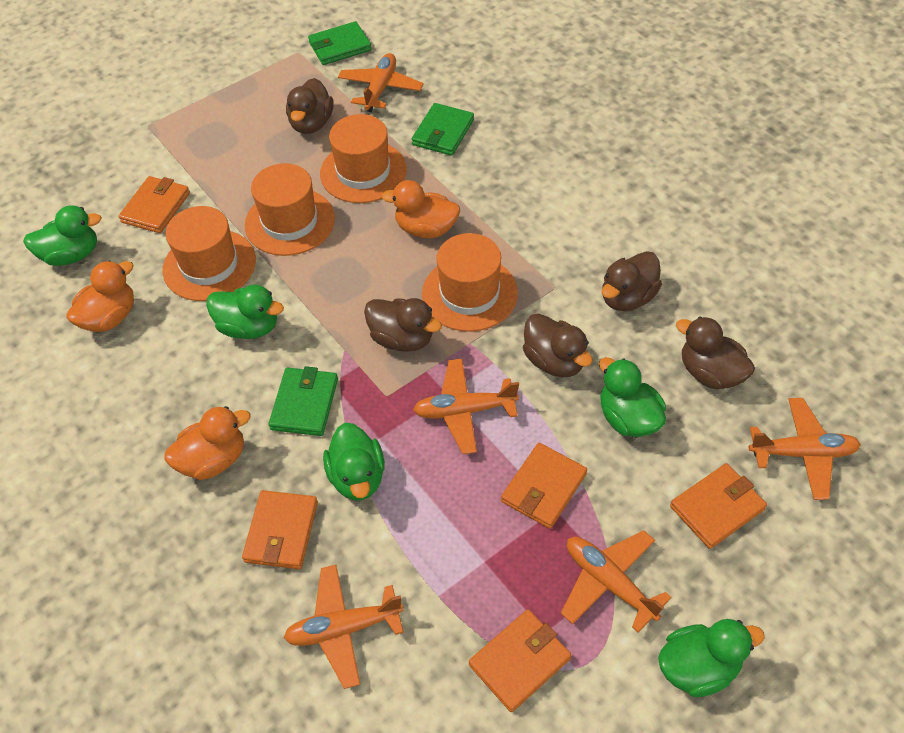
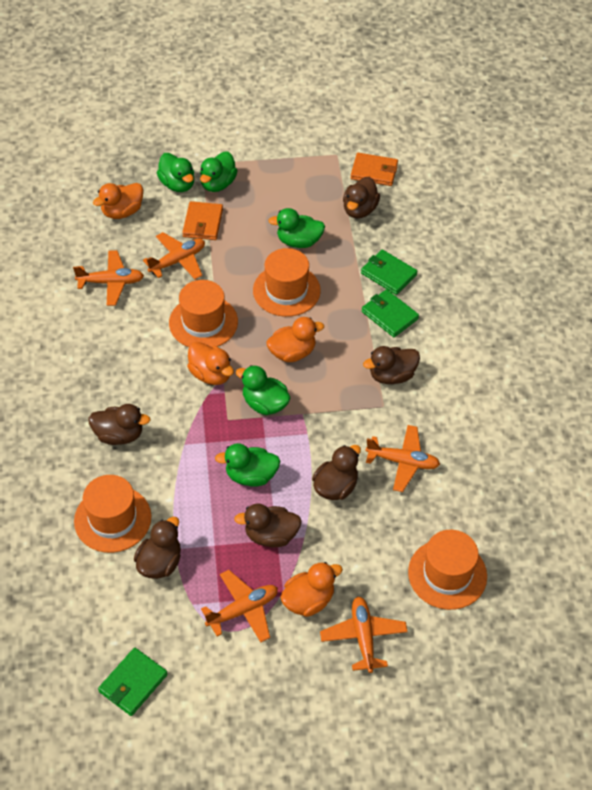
brown duck: 5 -> 6
orange duck: 3 -> 4
orange wallet: 5 -> 2

